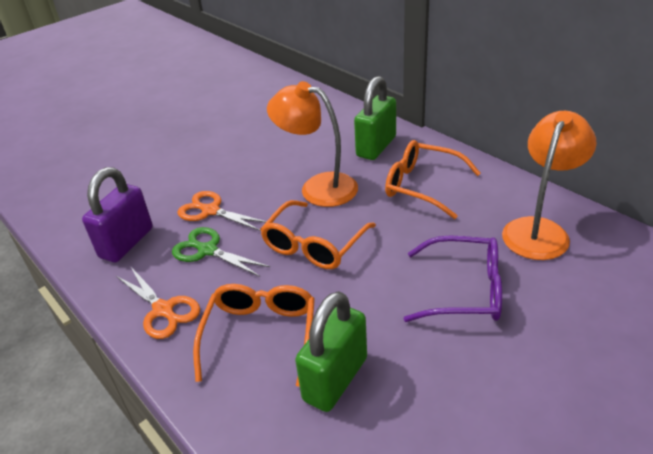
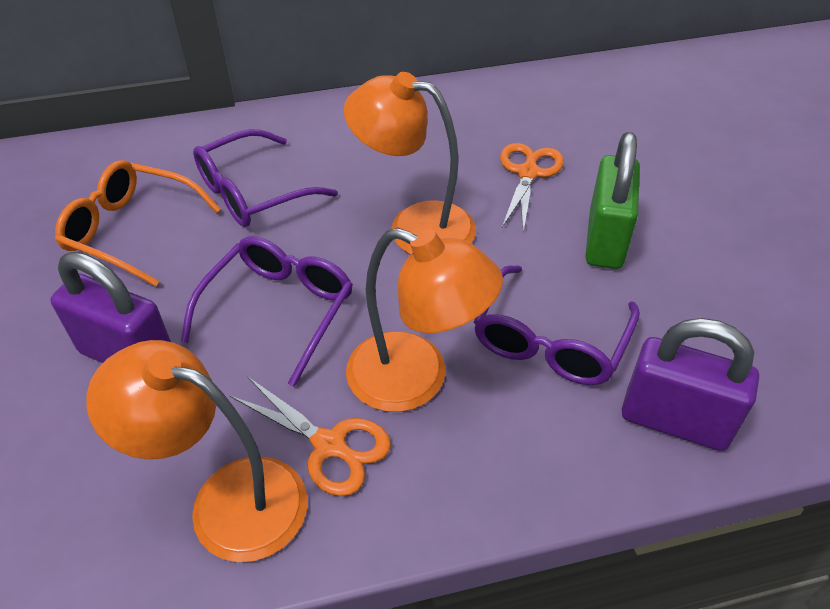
green padlock: 2 -> 1
green scissors: 1 -> 0
orange glasses: 3 -> 1
orange lamp: 2 -> 3
purple glasses: 1 -> 3
purple padlock: 1 -> 2

